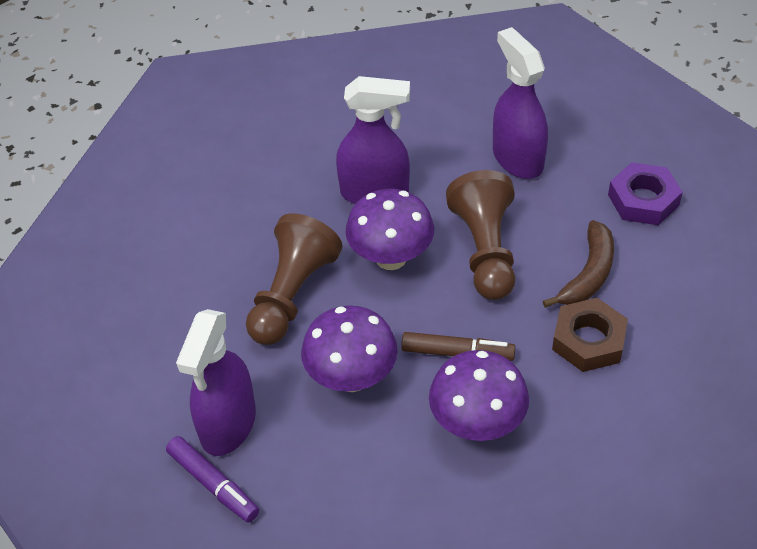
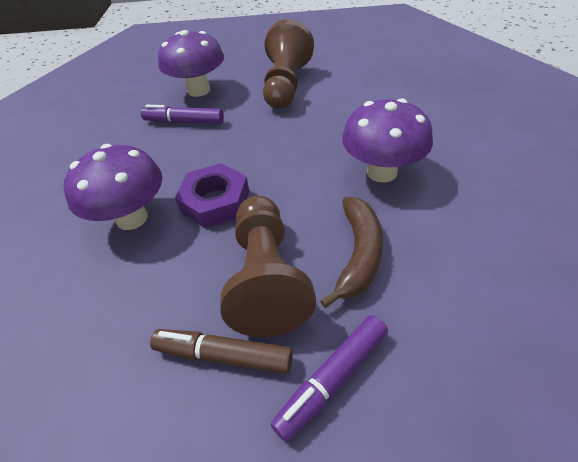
brown nut: 1 -> 0
purple marker: 1 -> 2
purple spray bottle: 3 -> 0

